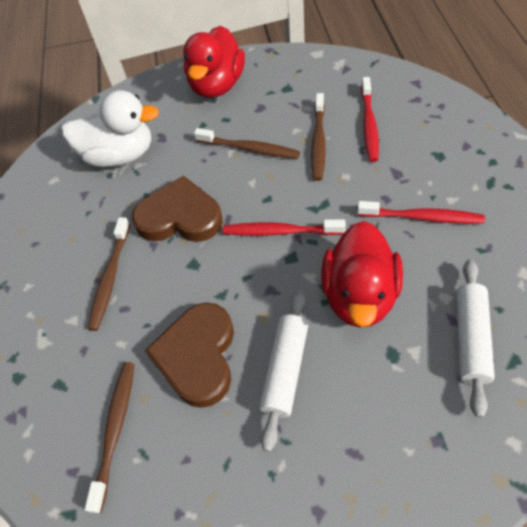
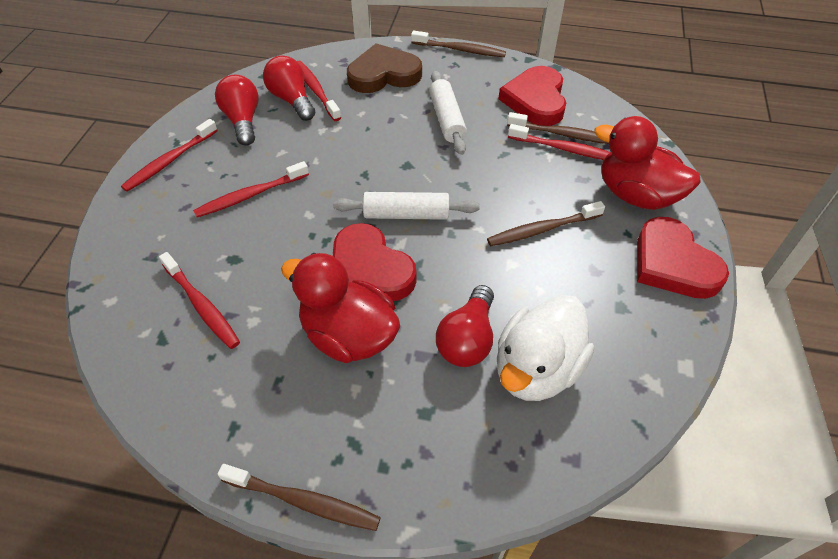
brown heart: 2 -> 1
red heart: 0 -> 3
red light bulb: 0 -> 3
red toothbrush: 3 -> 5

